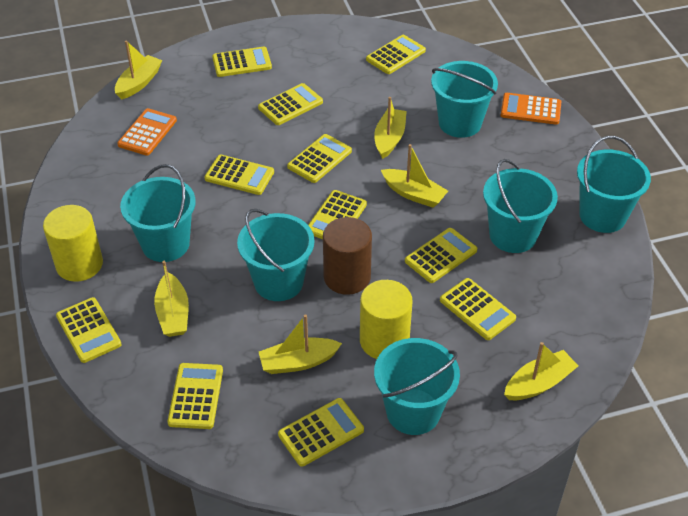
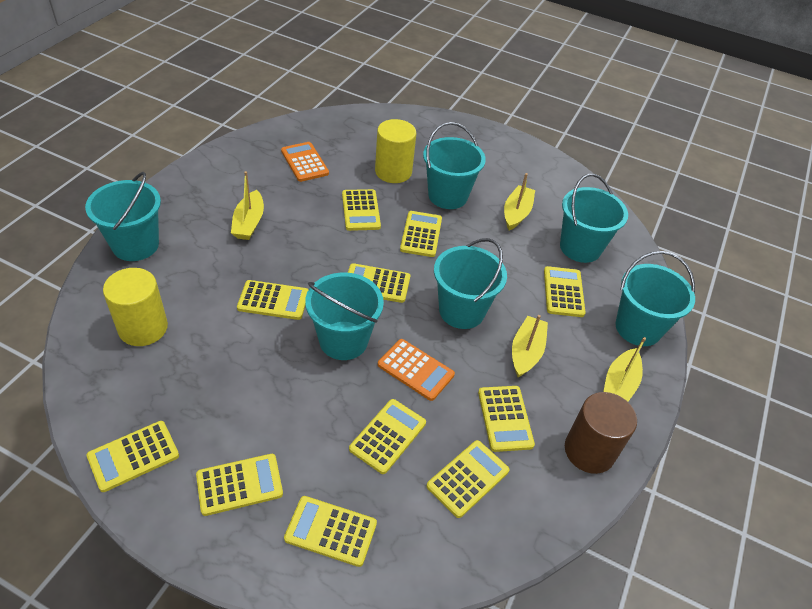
yellow boat: 6 -> 4

